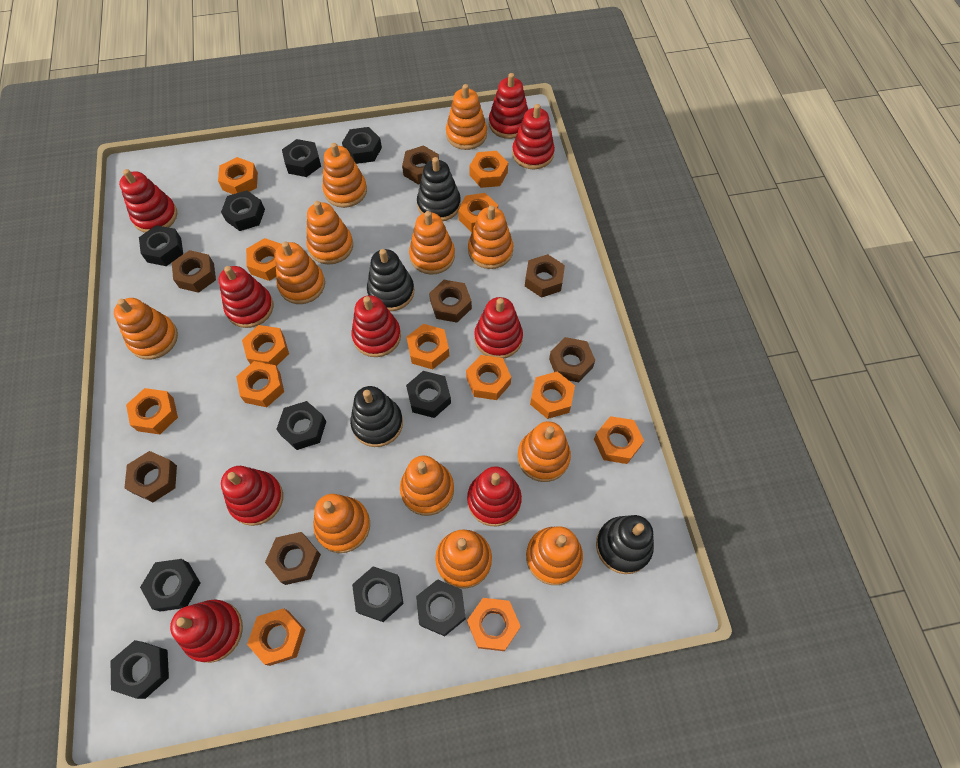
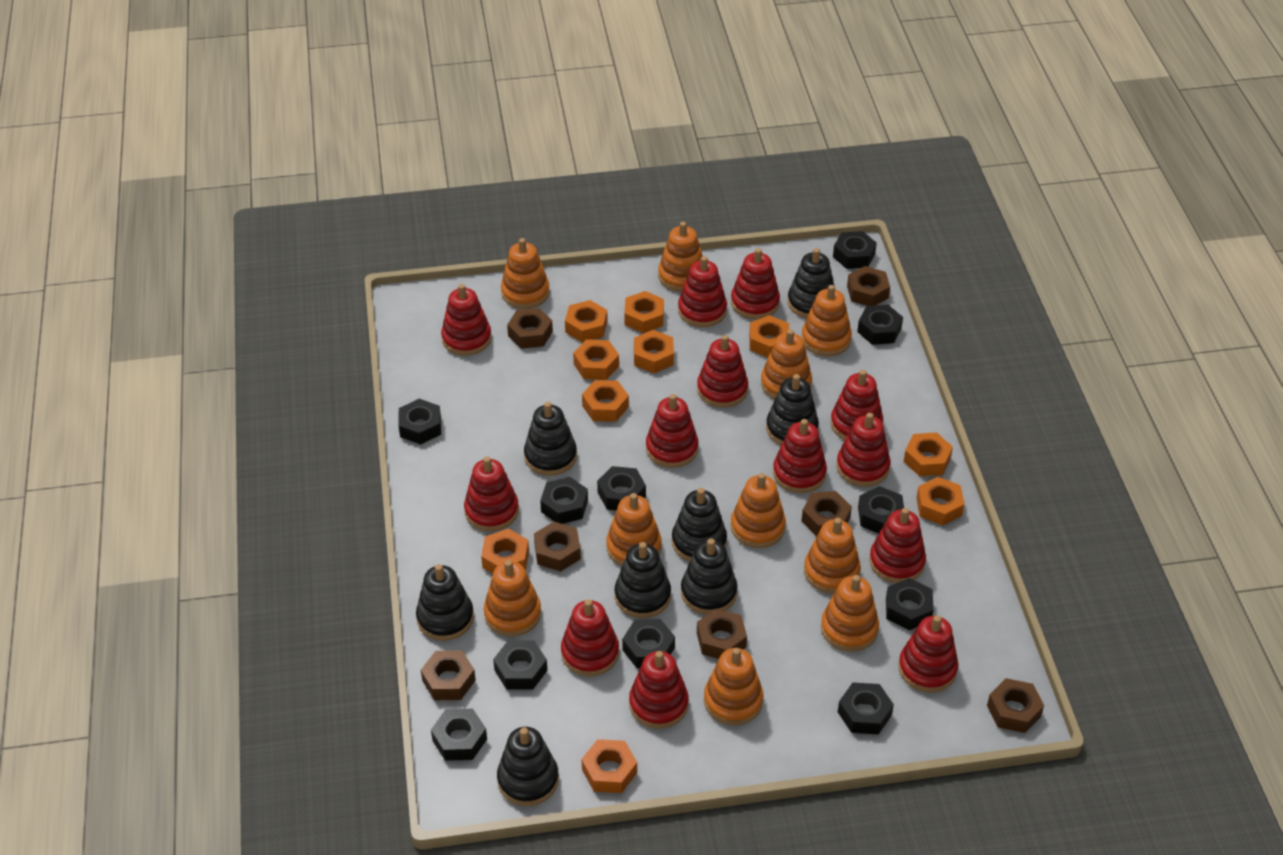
black nut: 10 -> 11
black stacking toy: 4 -> 8
orange nut: 13 -> 10
orange stacking toy: 12 -> 10
red stacking toy: 9 -> 13

